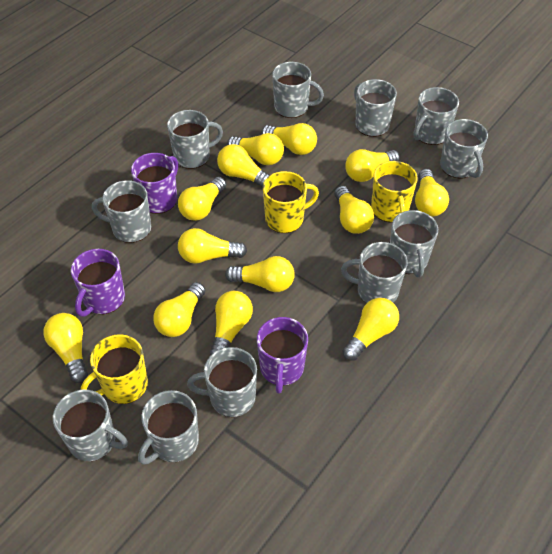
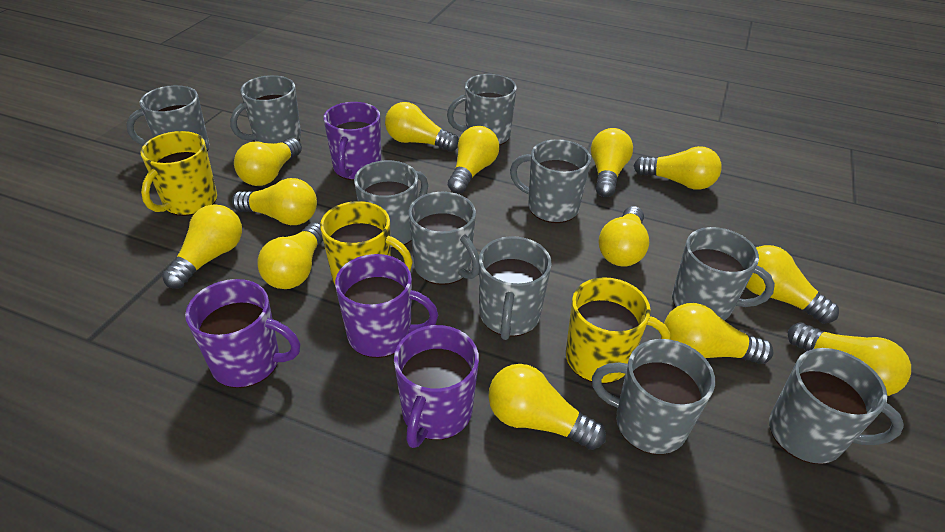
grey mug: 11 -> 10
purple mug: 3 -> 4

